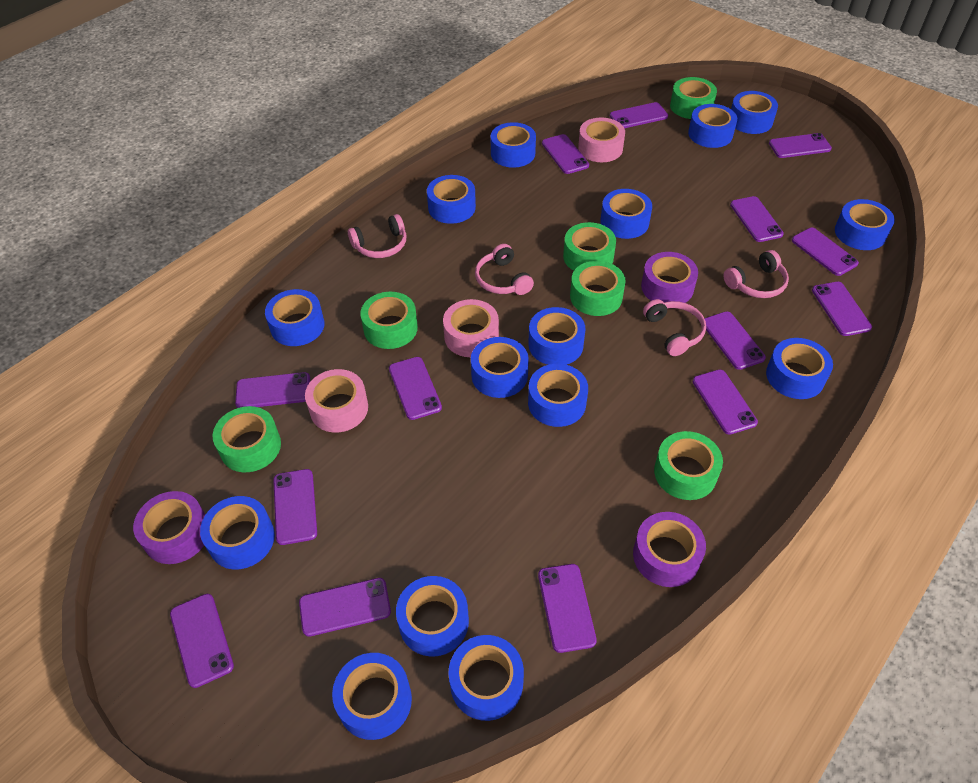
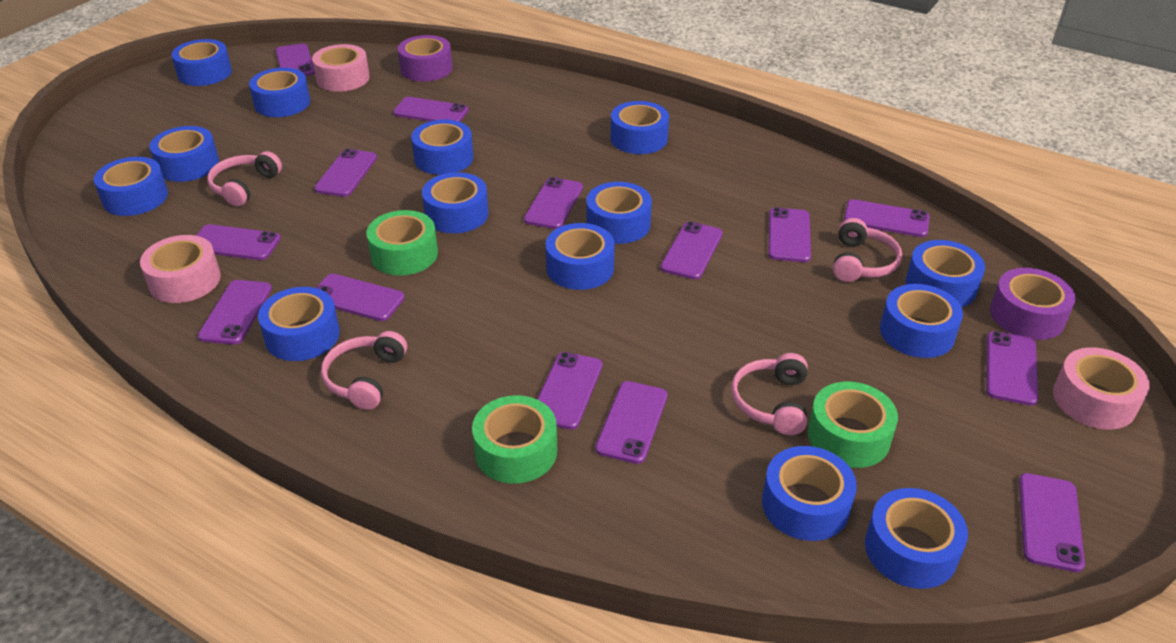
blue tape: 15 -> 14
green tape: 6 -> 3
purple tape: 3 -> 2

